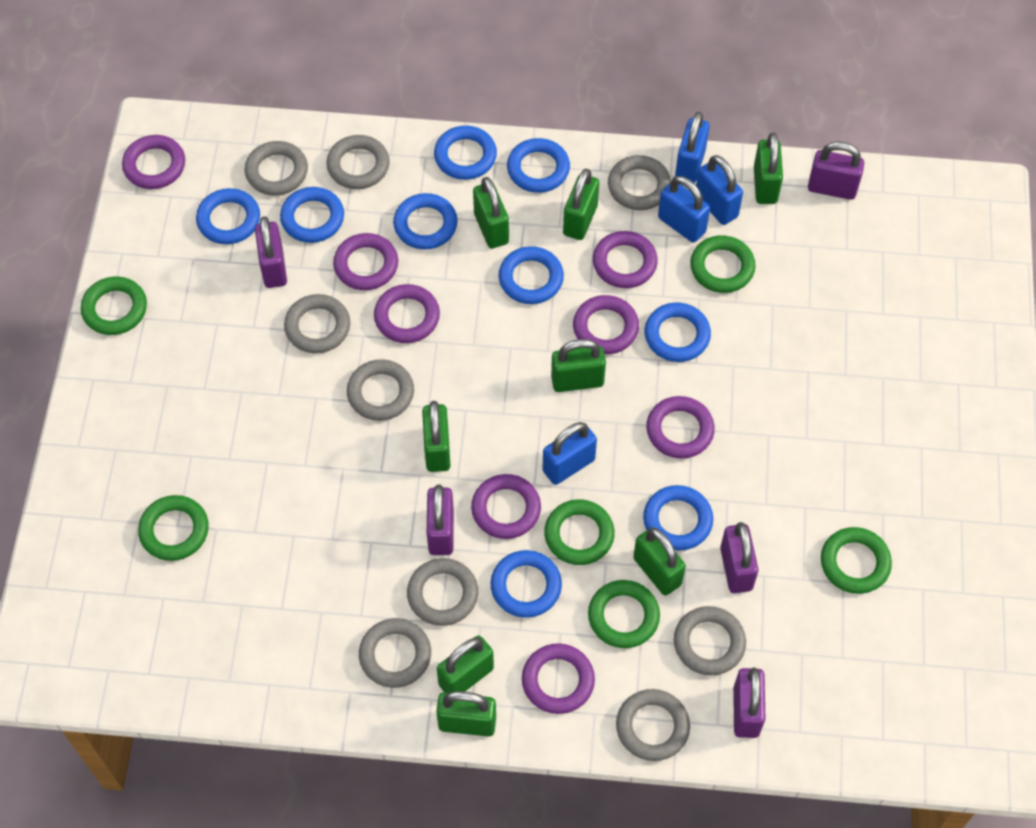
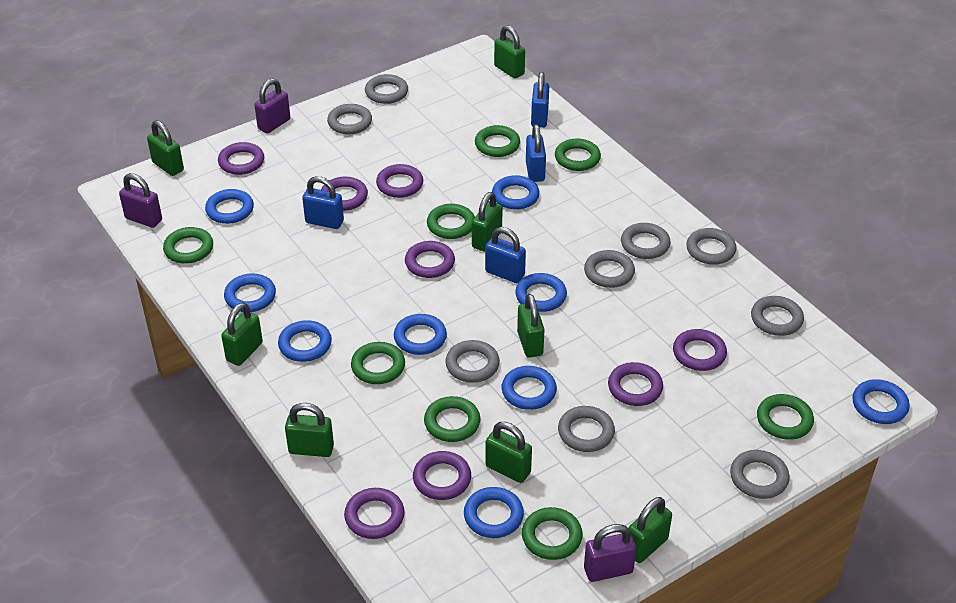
green ring: 6 -> 8
purple padlock: 5 -> 3

